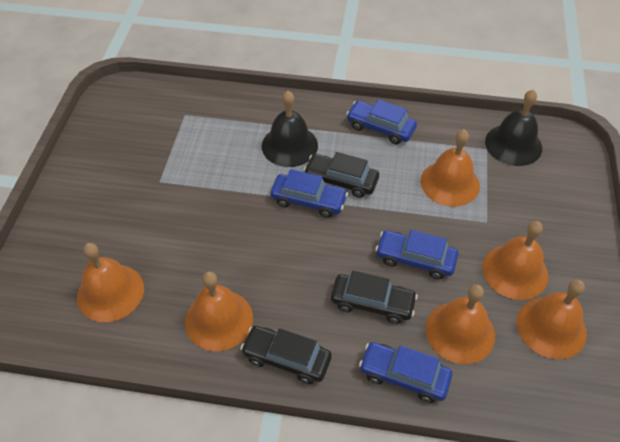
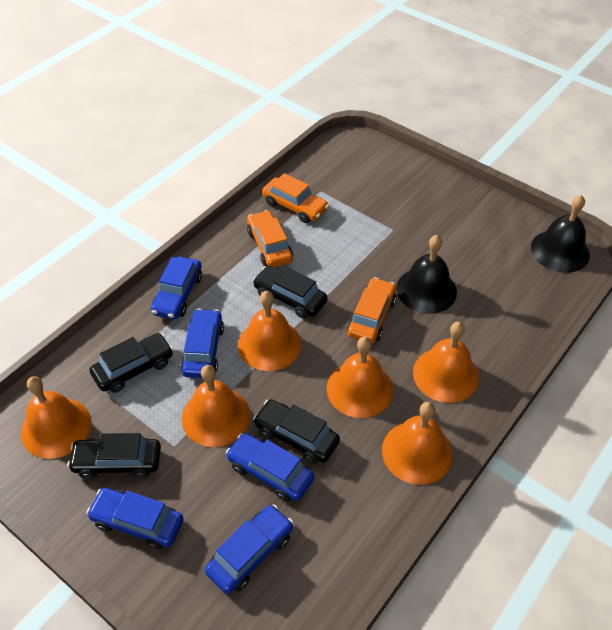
black car: 3 -> 4
blue car: 4 -> 5
orange car: 0 -> 3

